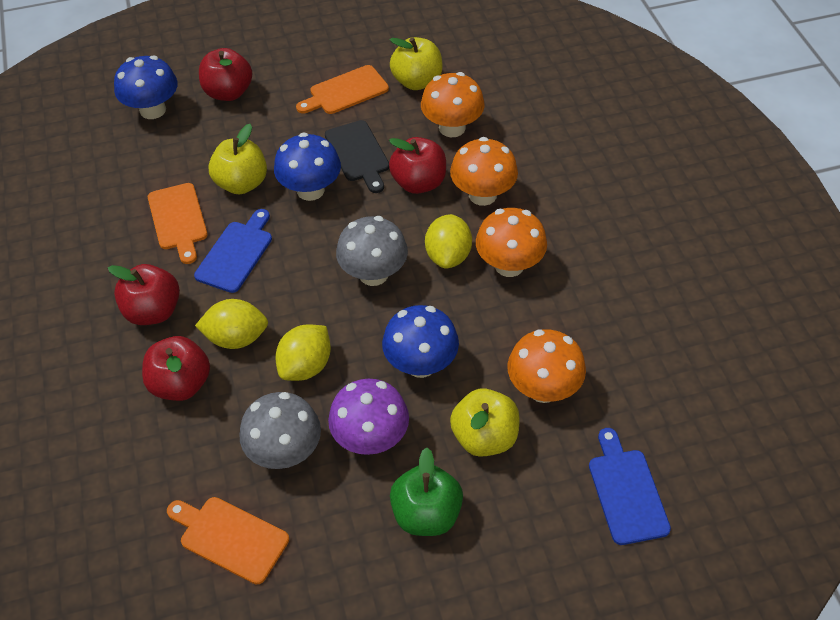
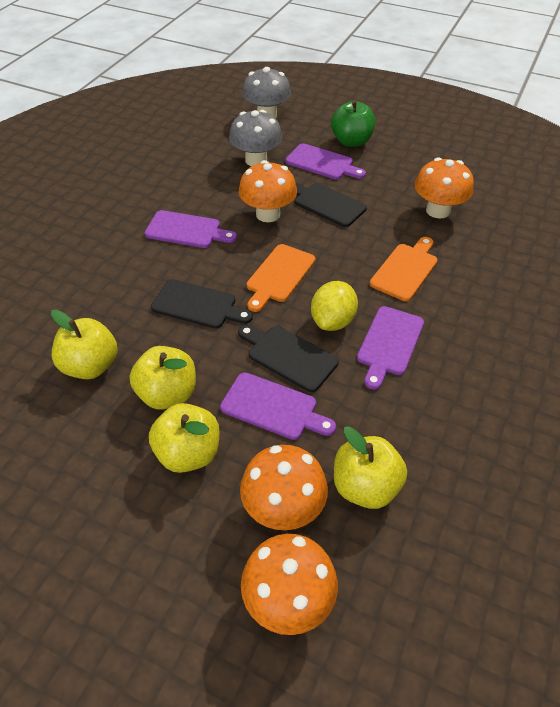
black cutting board: 1 -> 3
blue cutting board: 2 -> 0
blue mushroom: 3 -> 0
orange cutting board: 3 -> 2
purple cutting board: 0 -> 4
purple mushroom: 1 -> 0
red apple: 4 -> 0
yellow apple: 3 -> 4
yellow lemon: 3 -> 1

